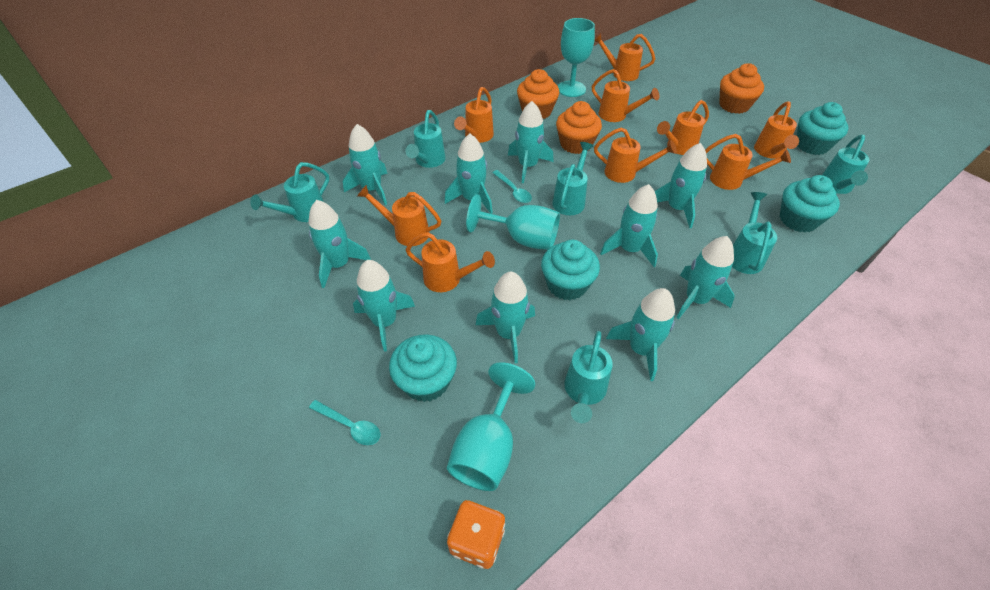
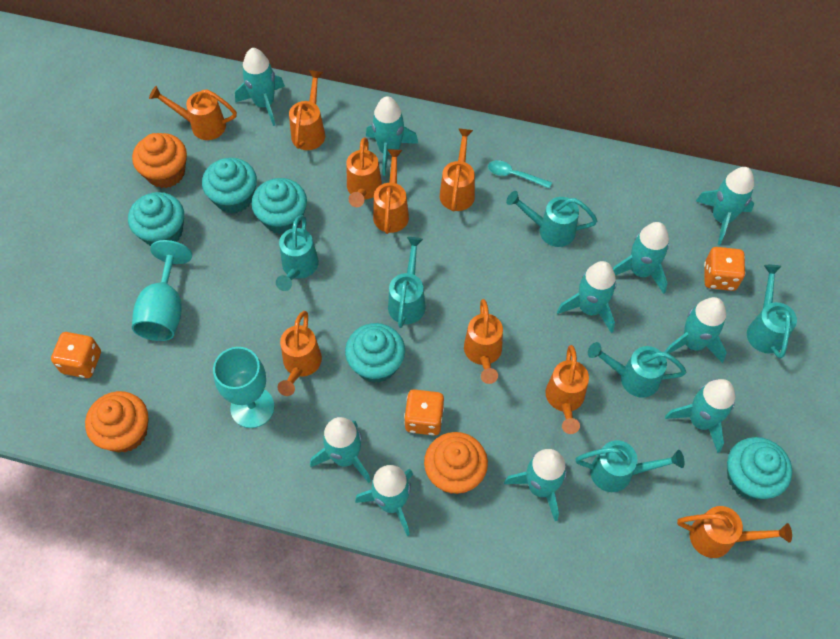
orange dice: 1 -> 3
turquoise cupcake: 4 -> 5
turquoise goblet: 3 -> 2
turquoise spoon: 2 -> 1

